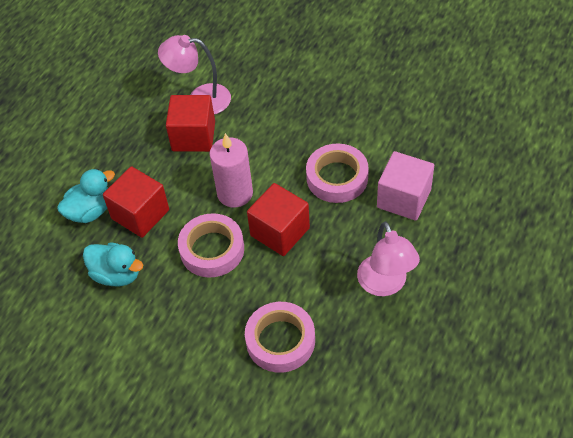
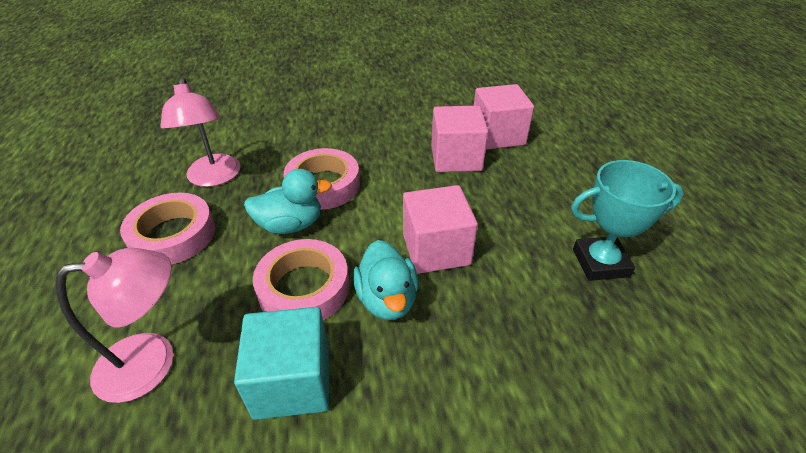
pink candle: 1 -> 0
pink cube: 1 -> 3
red cube: 3 -> 0
turquoise cube: 0 -> 1
turquoise trophy: 0 -> 1

